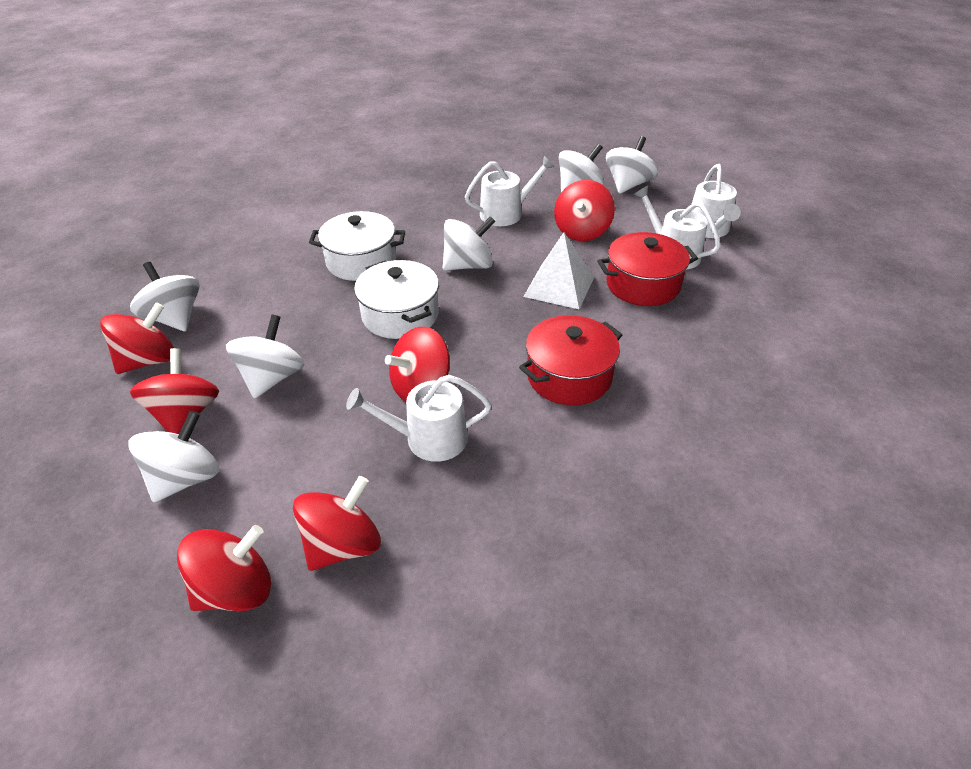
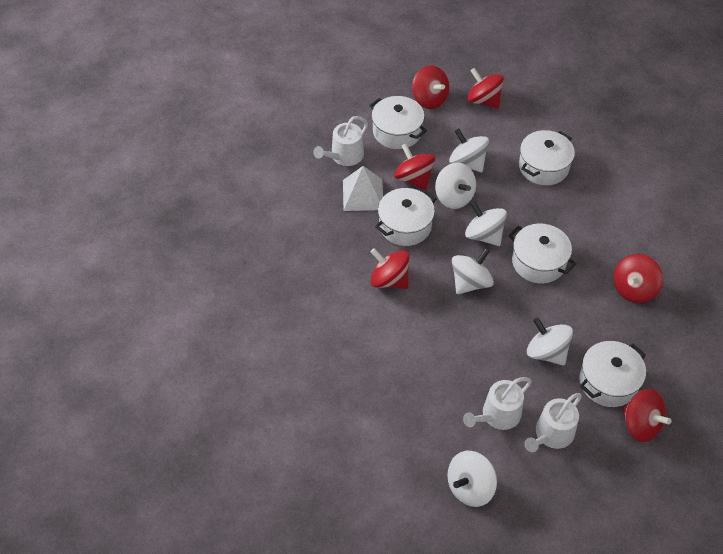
red pot: 2 -> 0
white pot: 2 -> 5
white watering can: 4 -> 3

